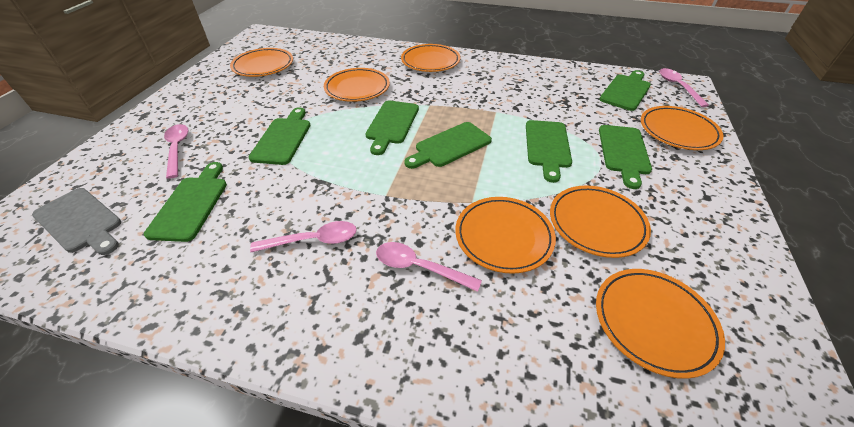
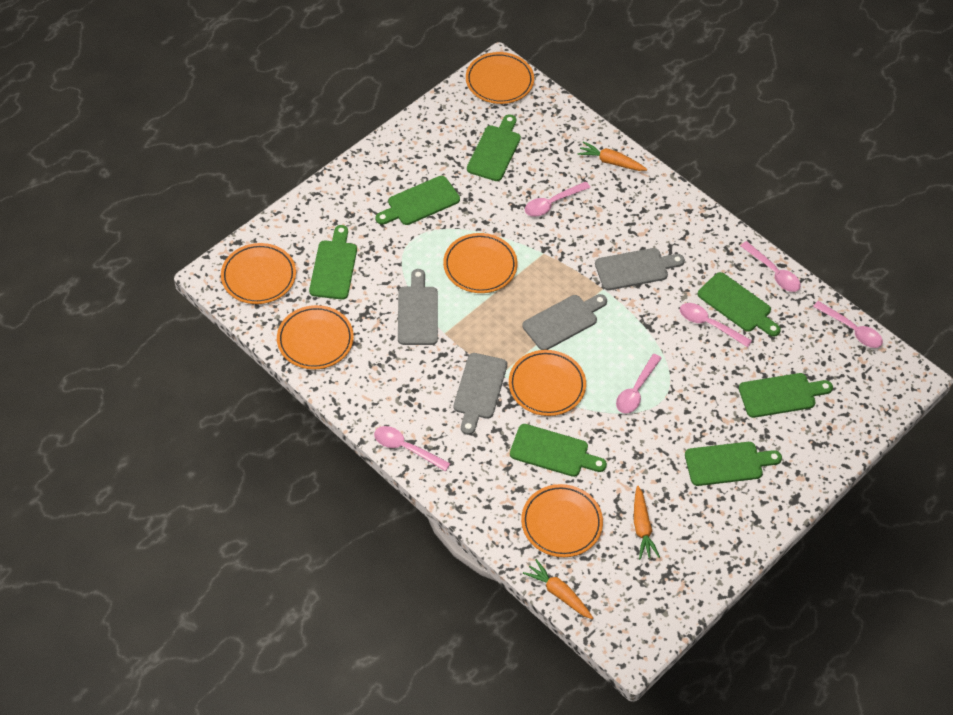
grey cutting board: 1 -> 4
orange carrot: 0 -> 3
orange plate: 7 -> 6
pink spoon: 4 -> 6

